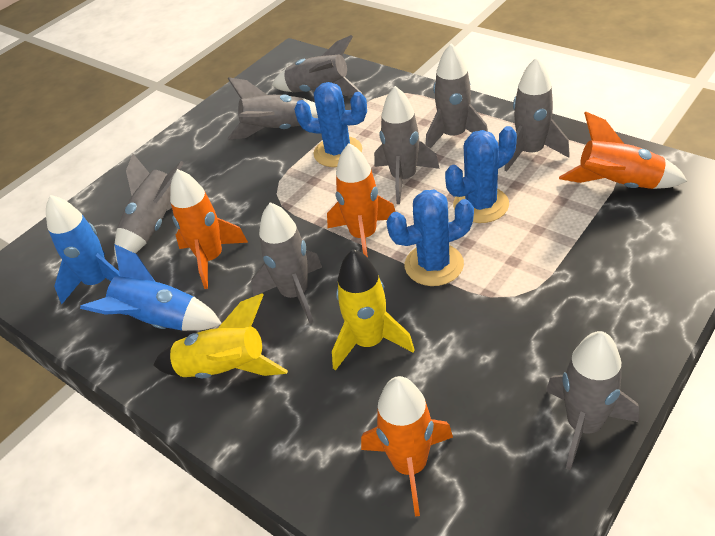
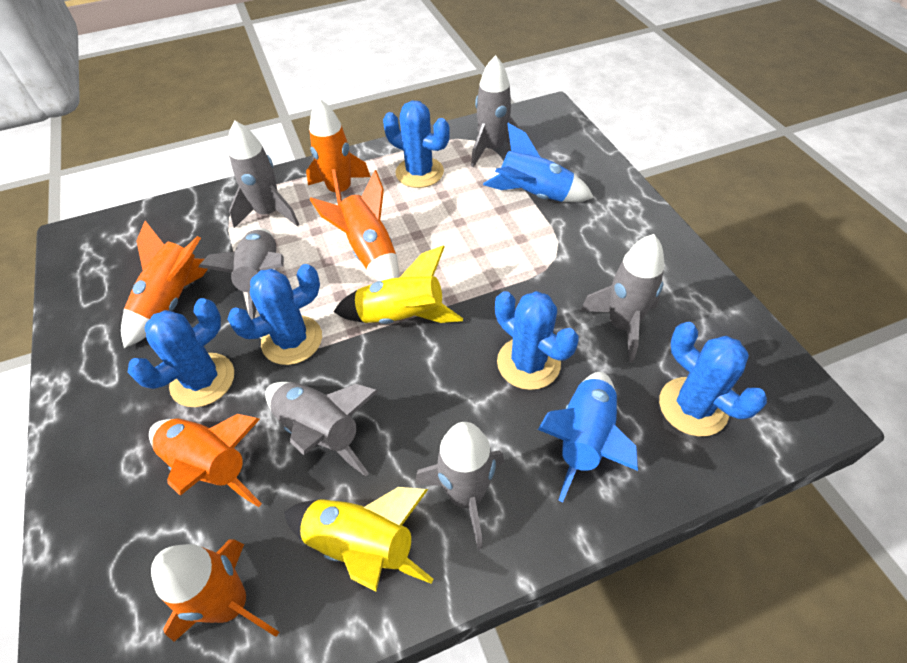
blue cactus: 3 -> 5
grey rocket: 8 -> 6
orange rocket: 4 -> 5

